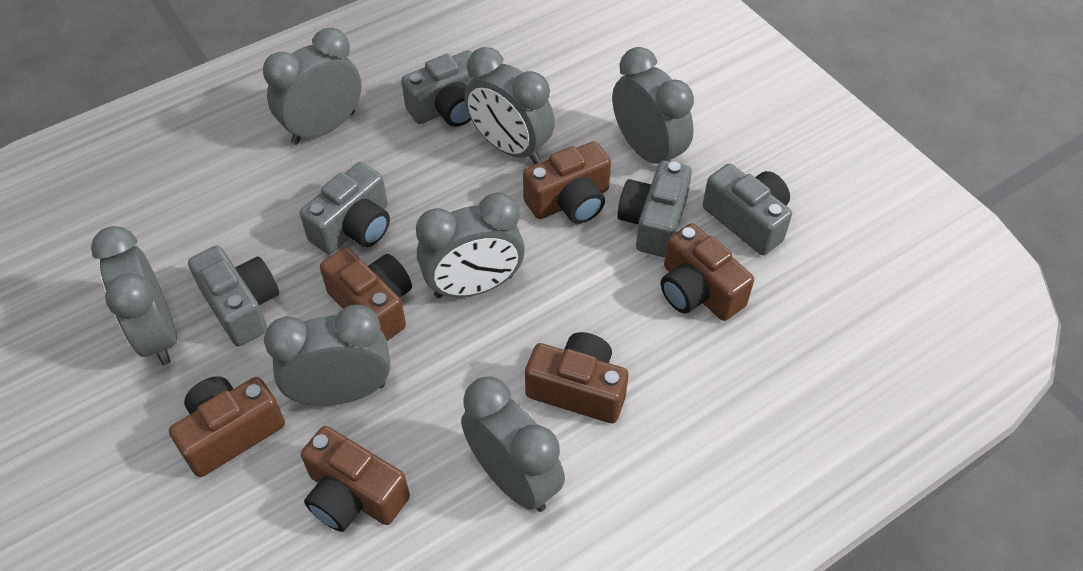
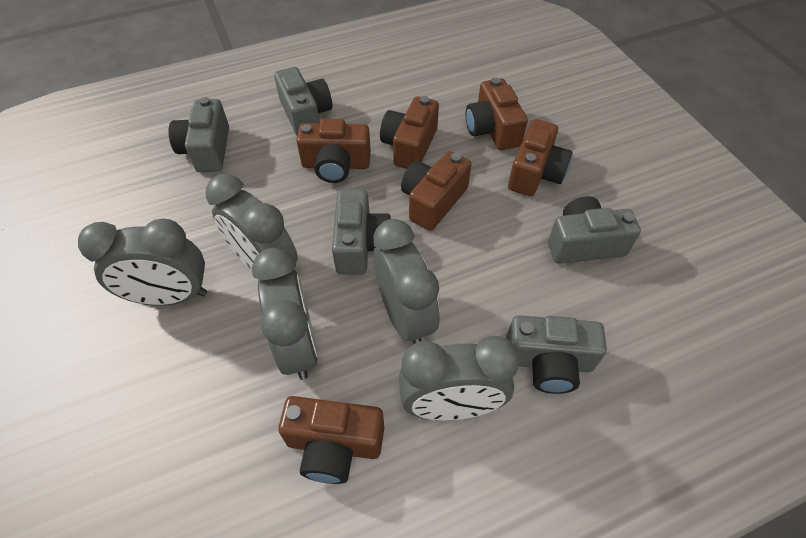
grey clock: 7 -> 5

